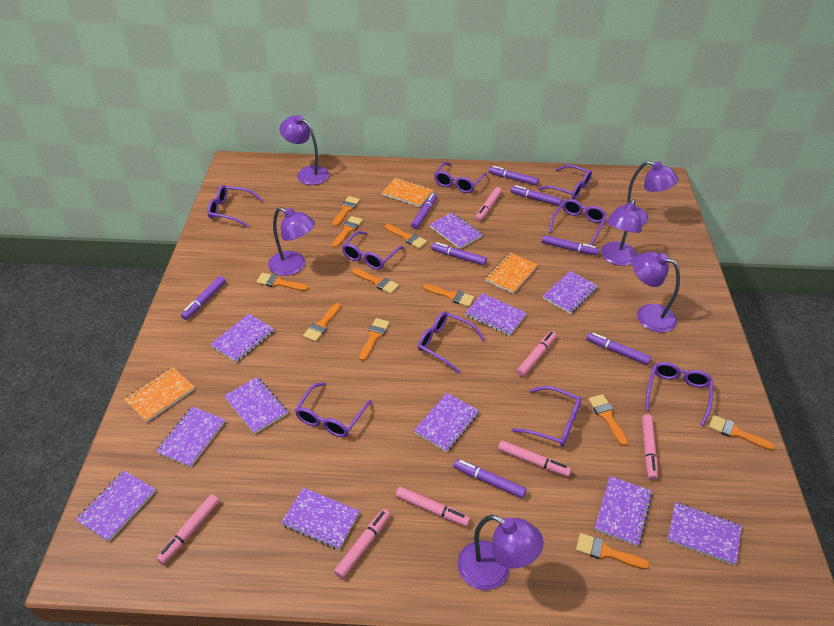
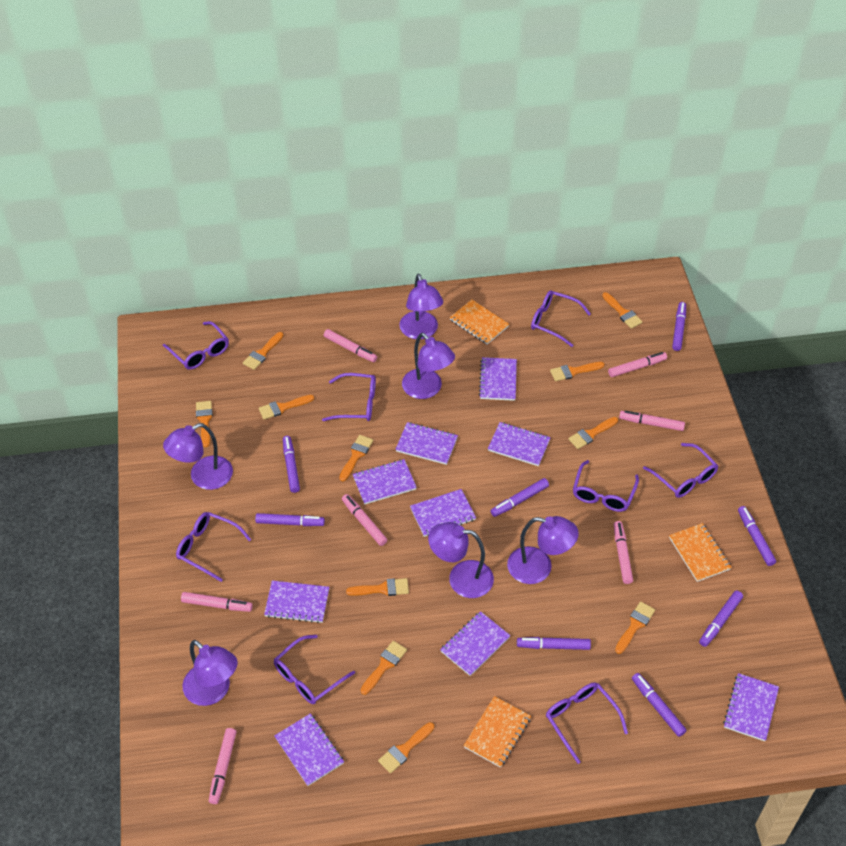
purple glasses: 9 -> 8
purple notebook: 11 -> 9

